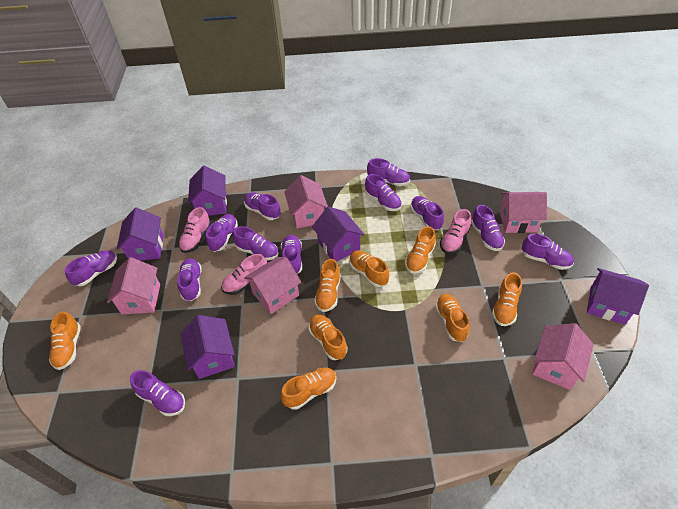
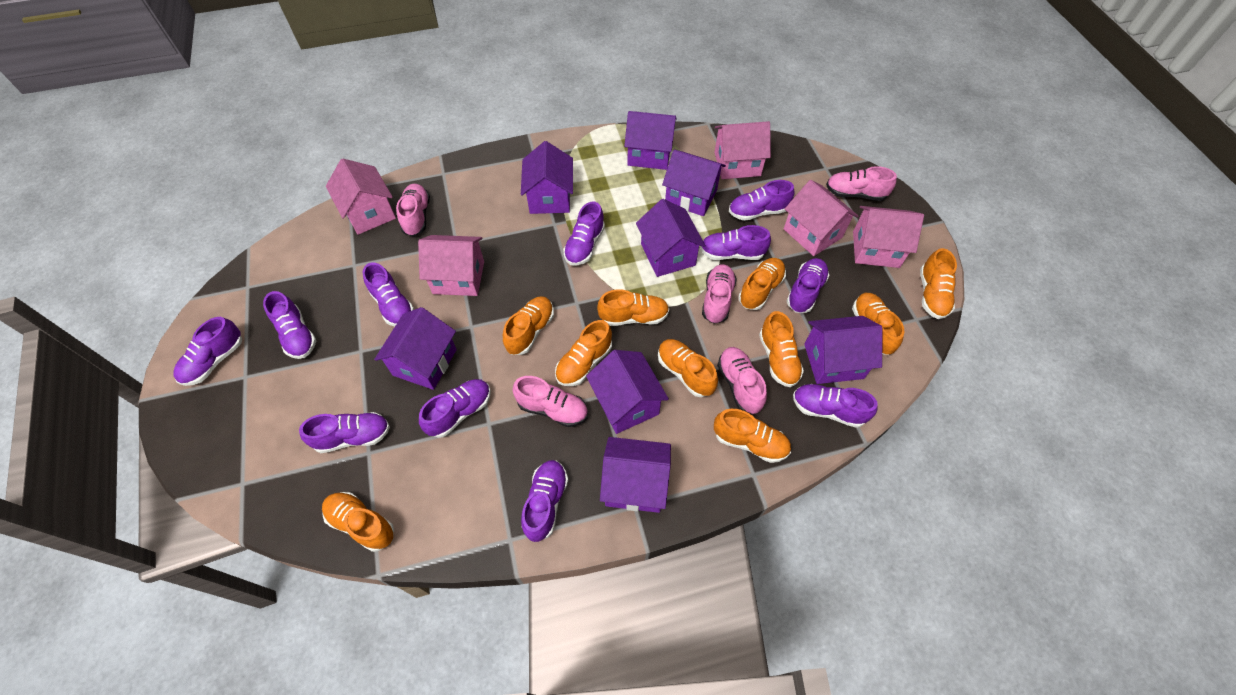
orange shoe: 8 -> 10
pink shoe: 3 -> 5
purple house: 5 -> 8
purple shoe: 12 -> 11

